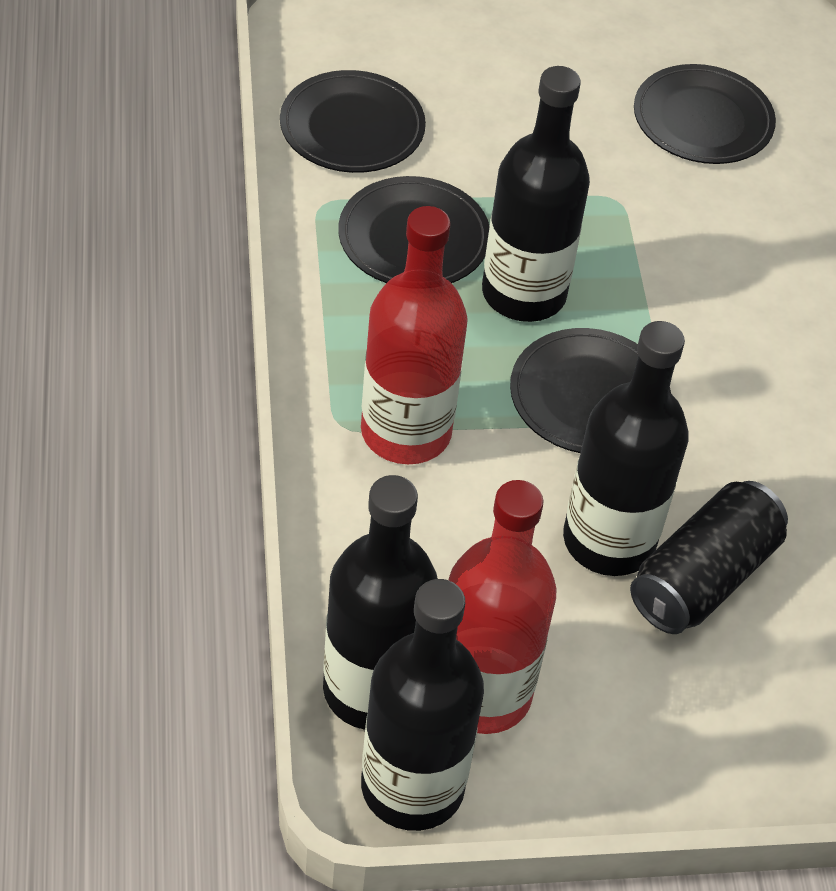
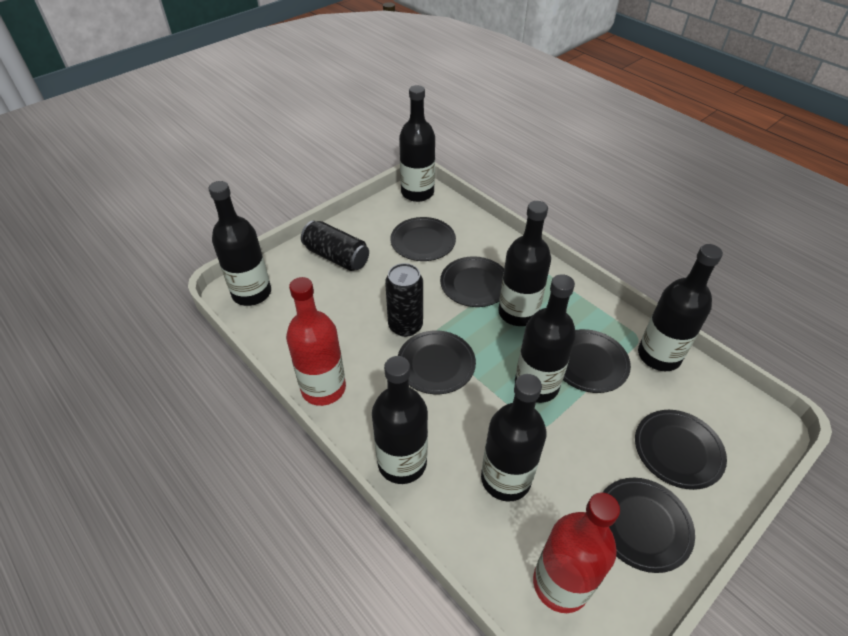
black bottle: 4 -> 7
black can: 1 -> 2
black plate: 4 -> 6

